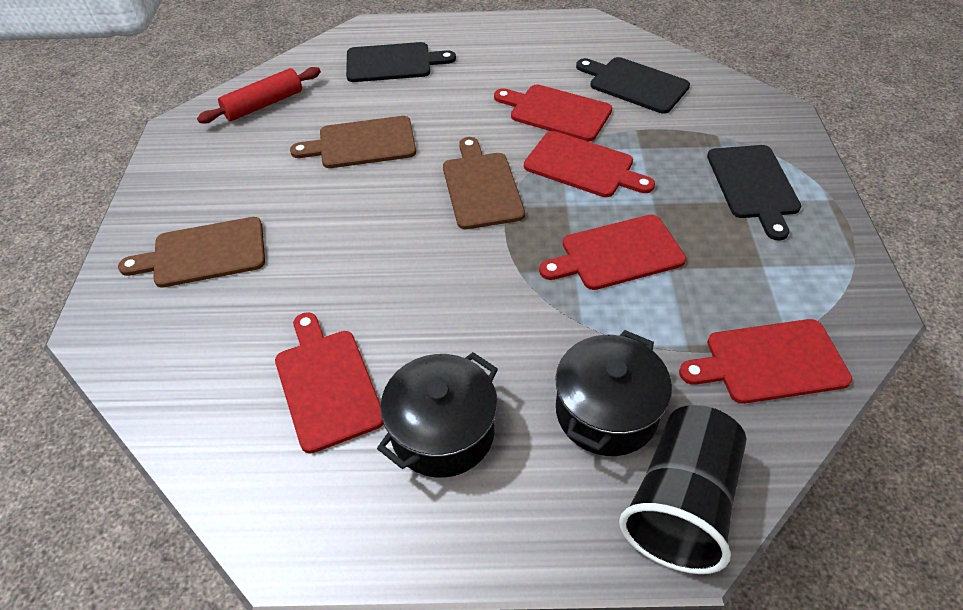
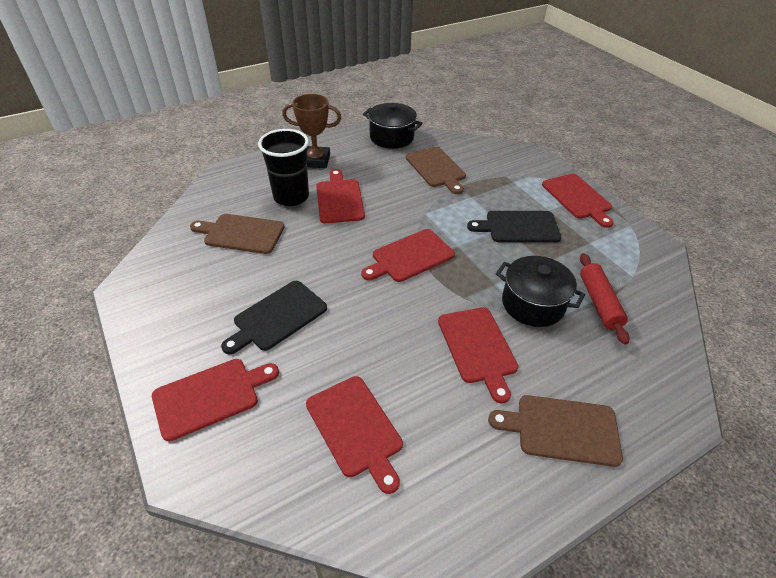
black cutting board: 3 -> 2
brown trophy: 0 -> 1
red cutting board: 5 -> 6

